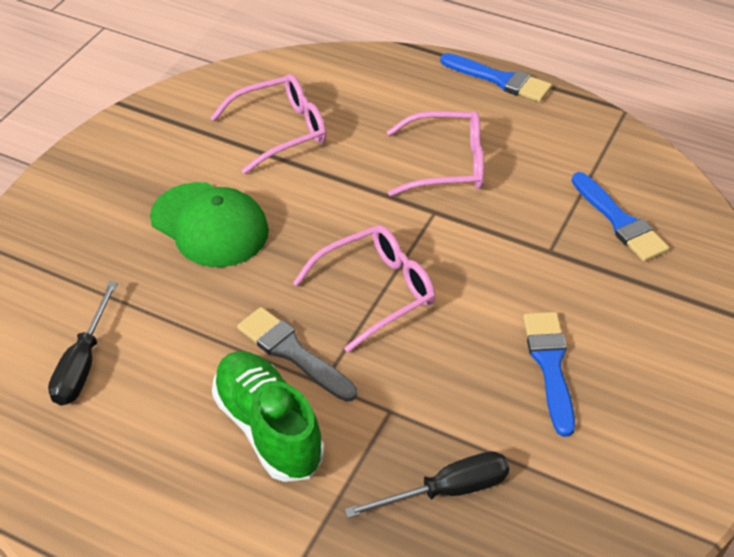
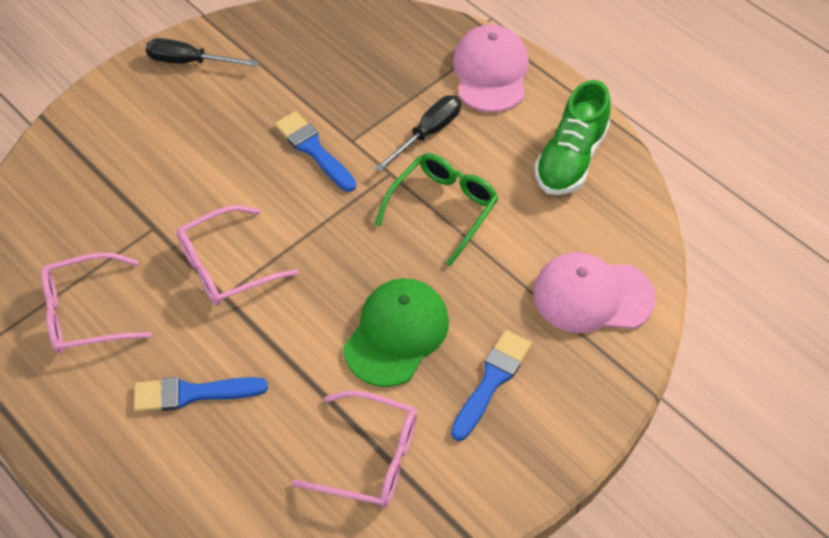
green glasses: 0 -> 1
grey brush: 1 -> 0
pink cap: 0 -> 2

